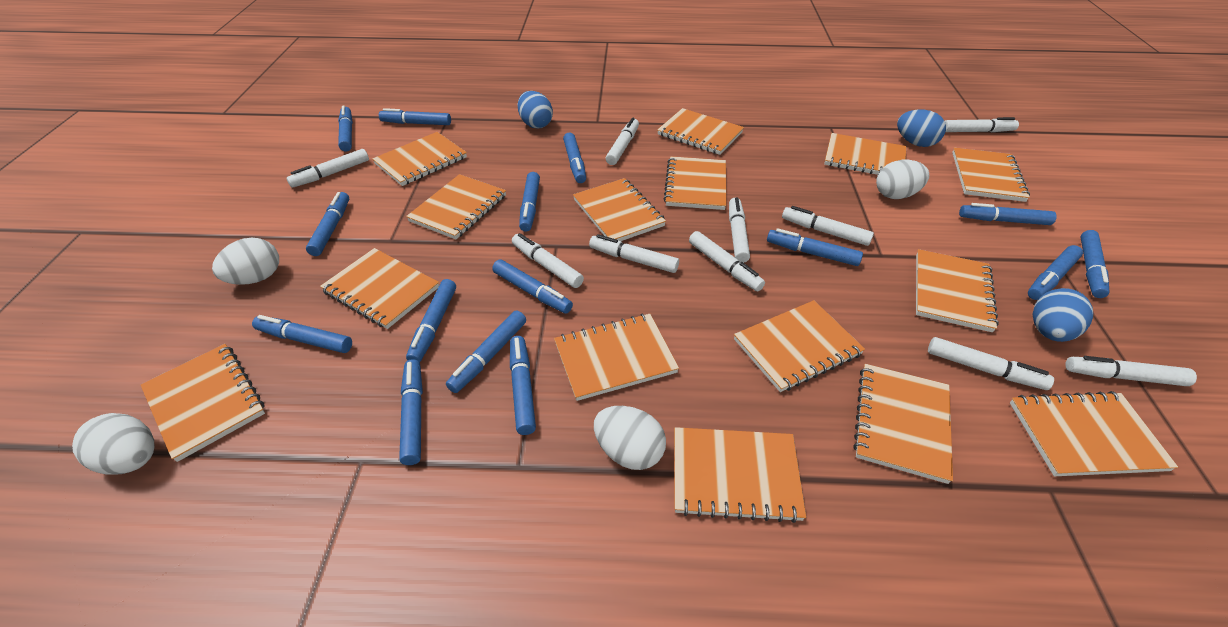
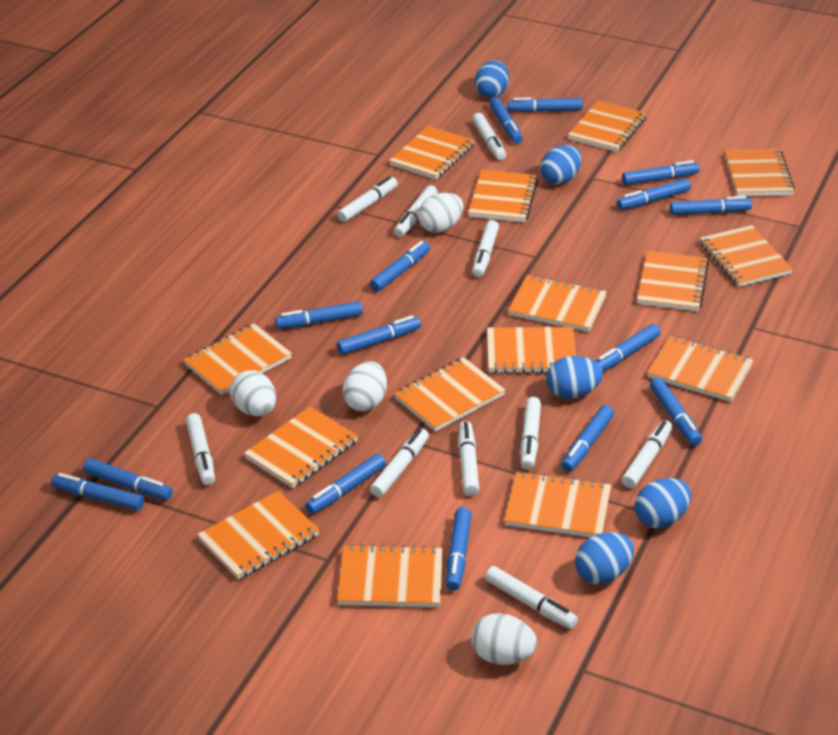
blue egg: 3 -> 5

